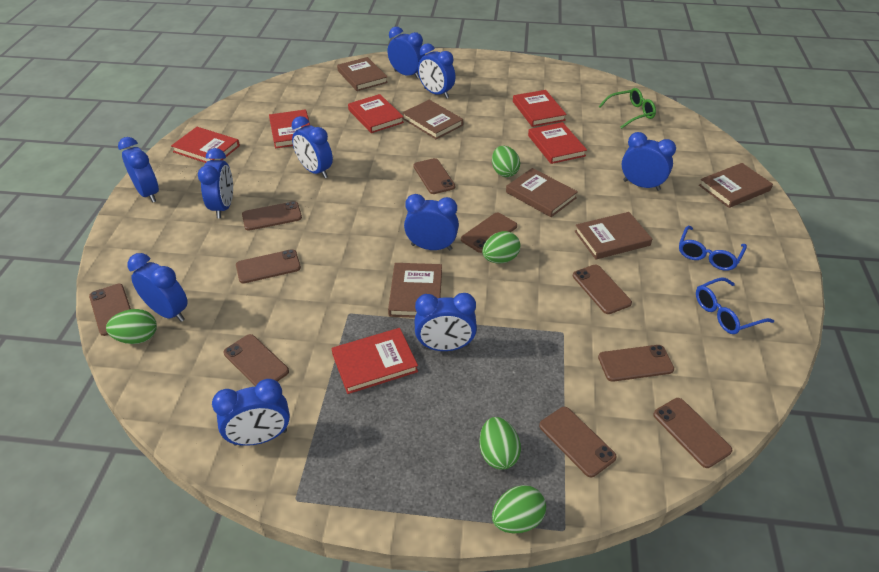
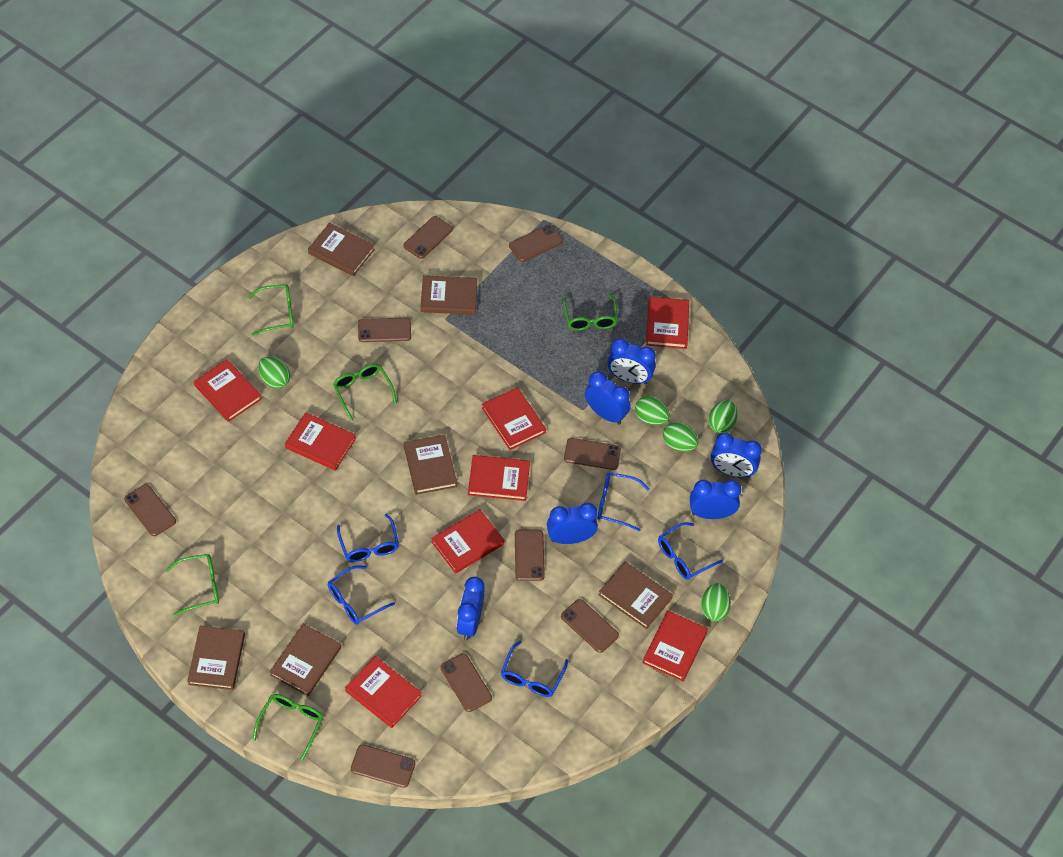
blue clock: 10 -> 6
blue glasses: 2 -> 5
brown phone: 10 -> 9
green glasses: 1 -> 5
red book: 6 -> 8

